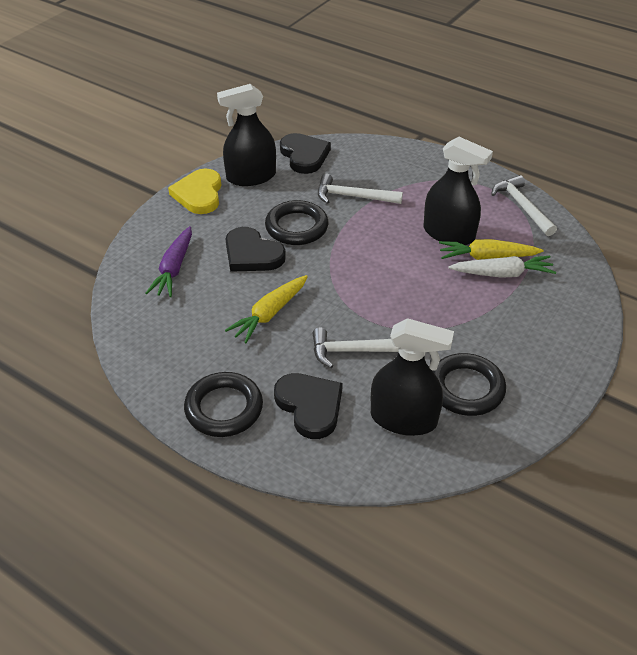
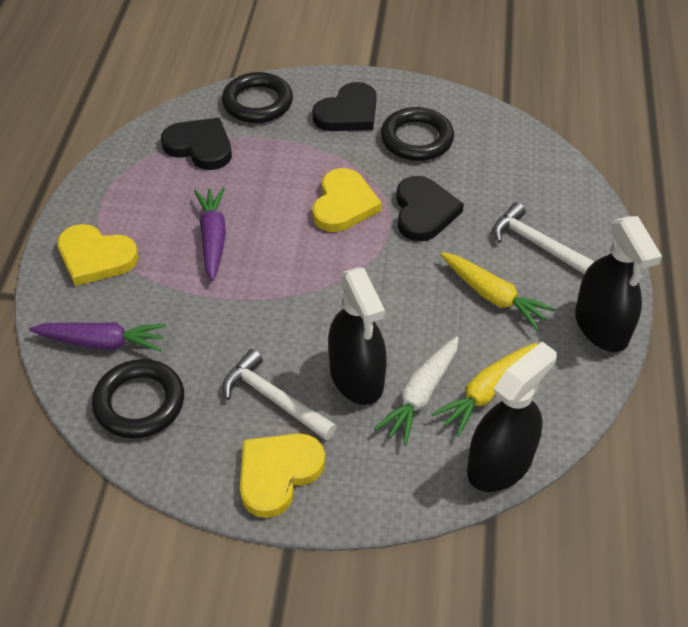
purple carrot: 1 -> 2
white hammer: 3 -> 2
yellow heart: 1 -> 3

